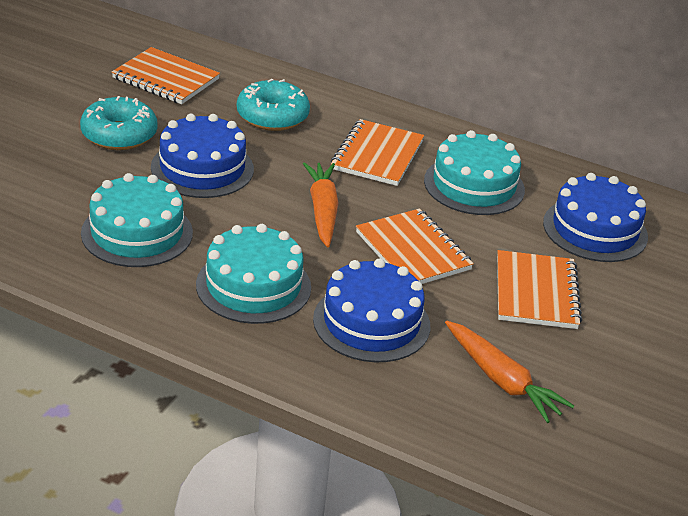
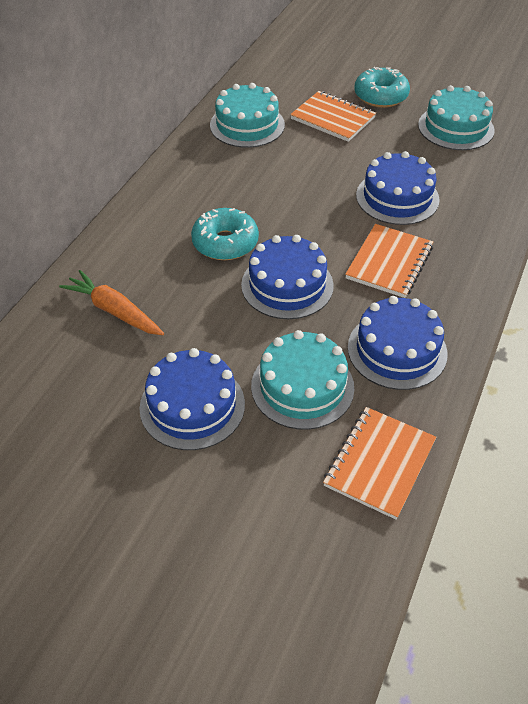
blue cake: 3 -> 4
orange carrot: 2 -> 1
orange notebook: 4 -> 3

